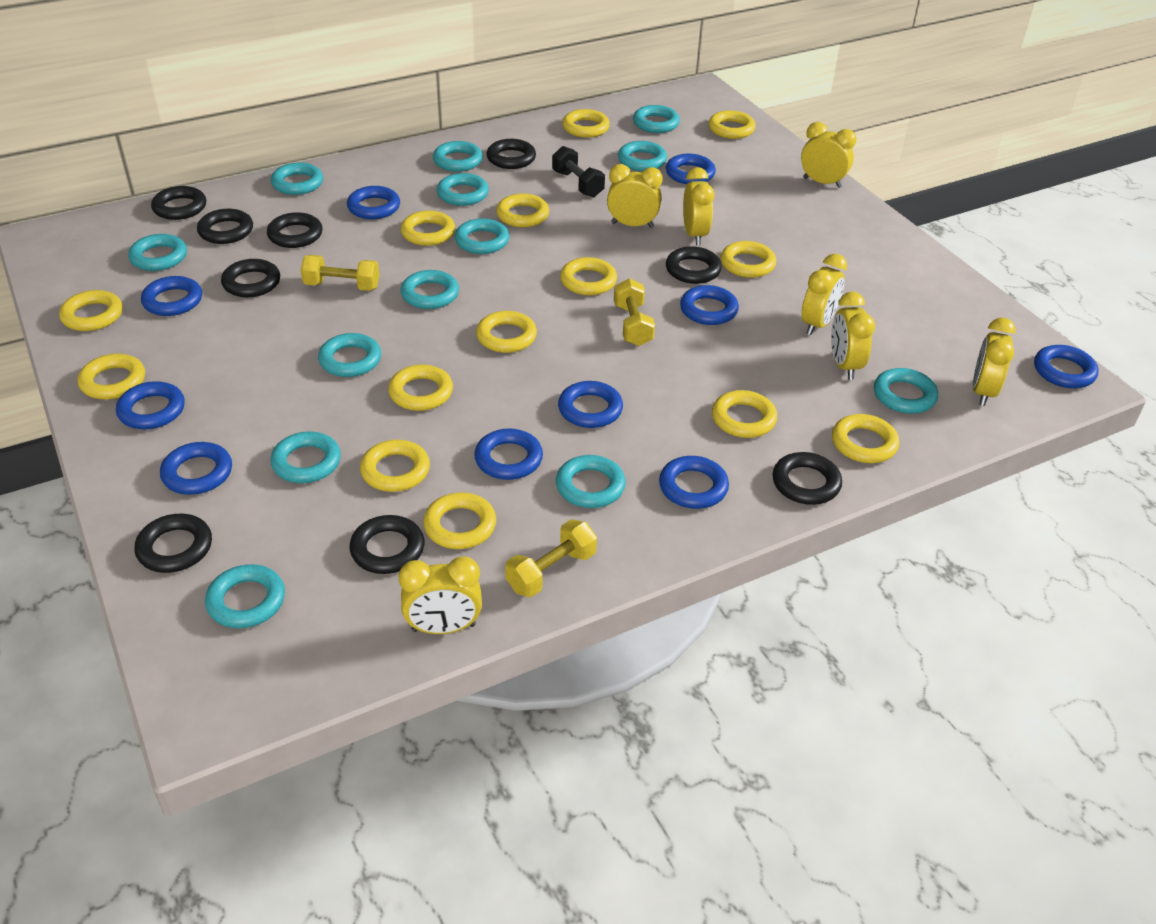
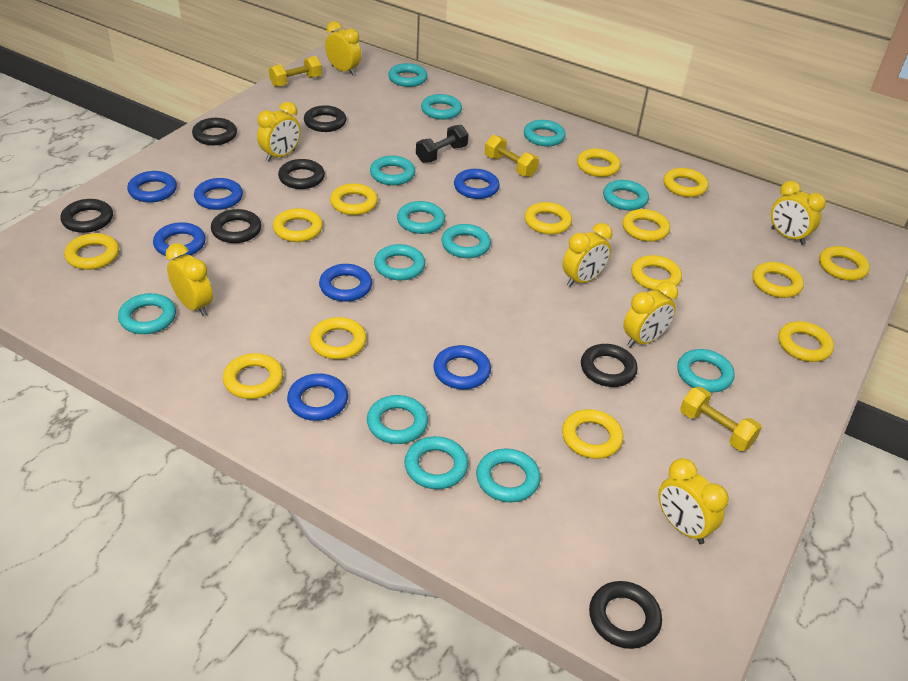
black ring: 9 -> 7
blue ring: 10 -> 7

